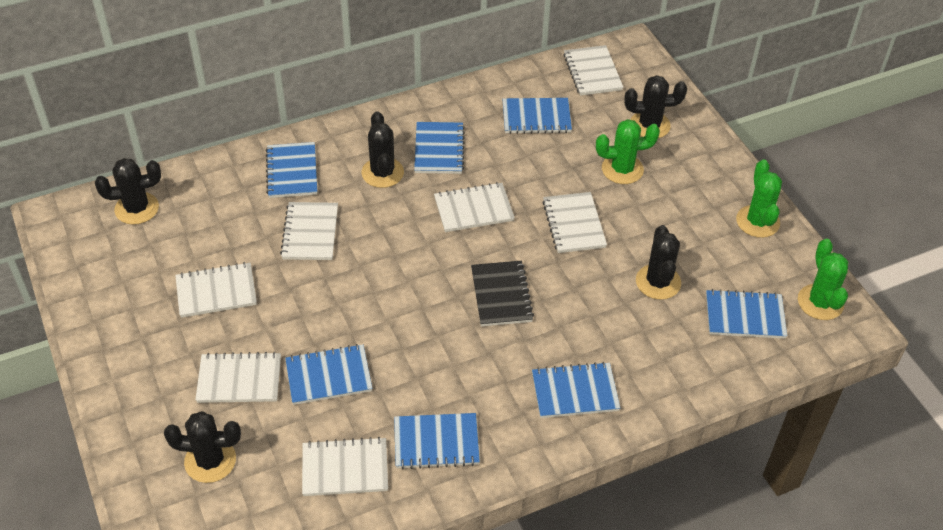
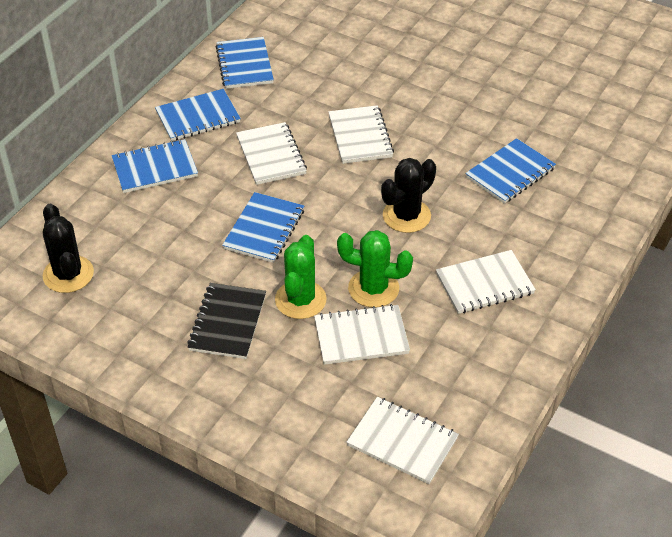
black cactus: 5 -> 2
blue notebook: 7 -> 5
green cactus: 3 -> 2
white notebook: 7 -> 5

